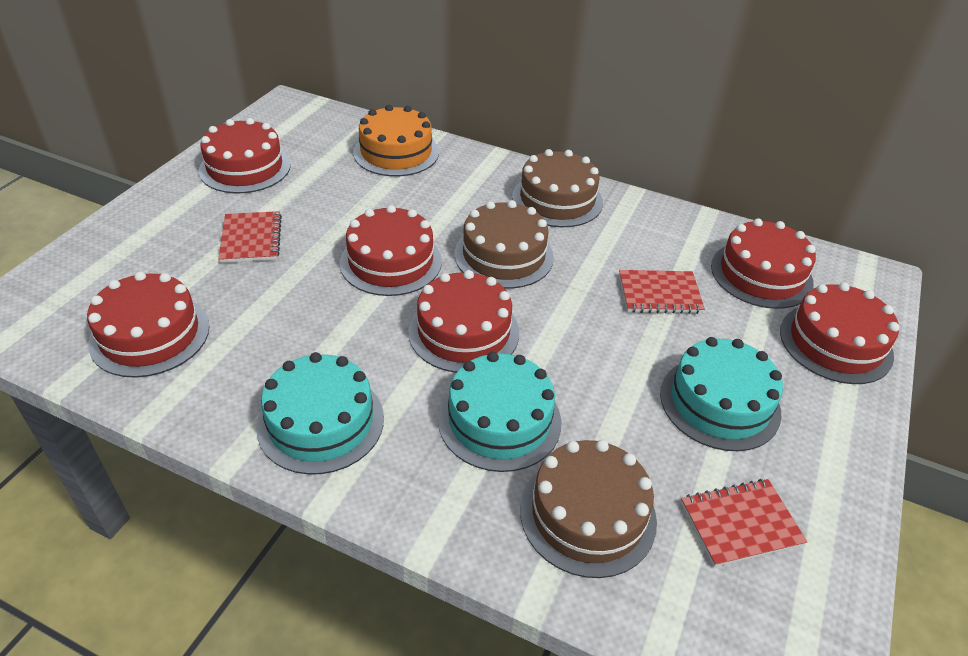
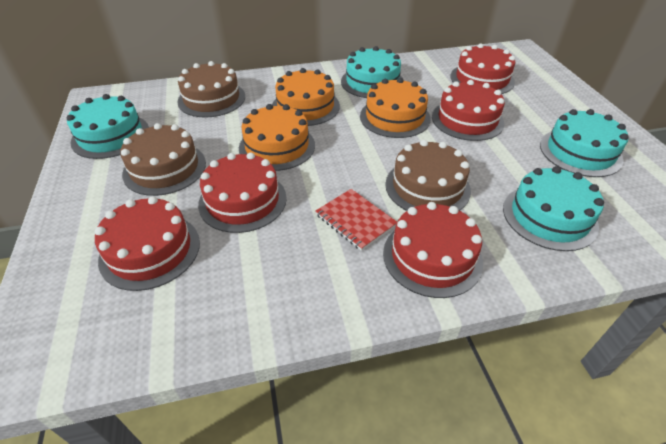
orange cake: 1 -> 3
red cake: 6 -> 5
red notebook: 3 -> 1
turquoise cake: 3 -> 4

